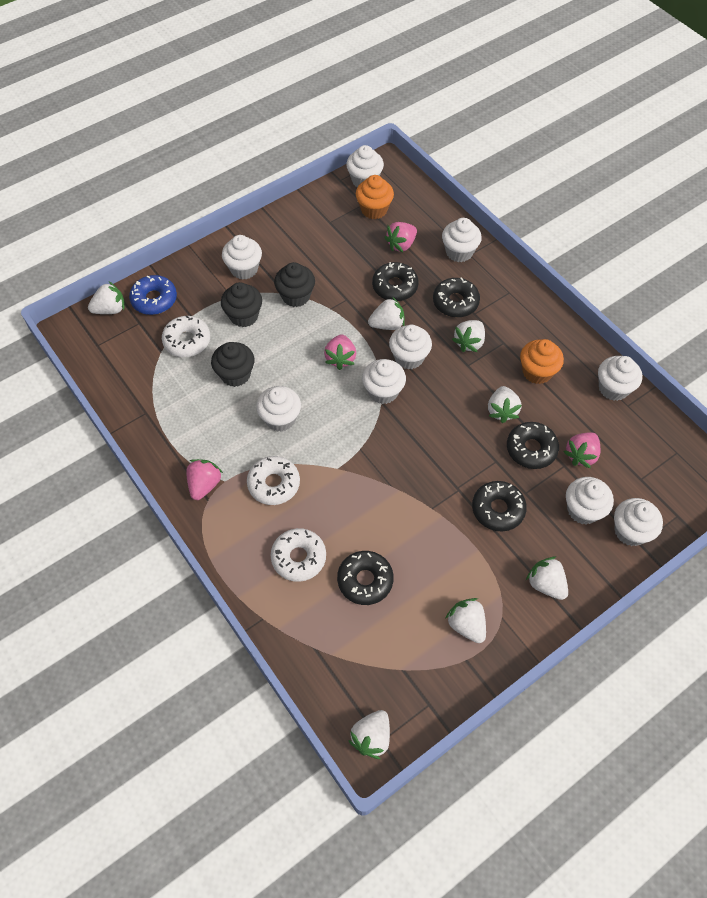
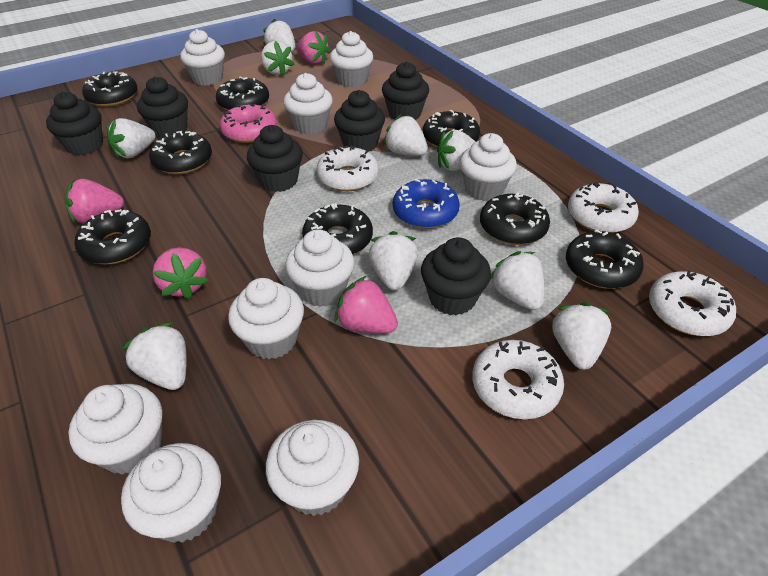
black cupcake: 3 -> 6
black donut: 5 -> 8
orange cupcake: 2 -> 0
pink donut: 0 -> 1
white donut: 3 -> 4
white strawberry: 7 -> 9

